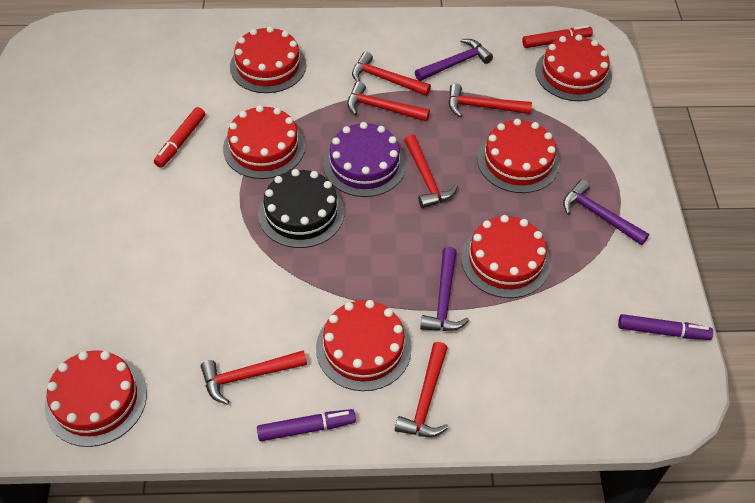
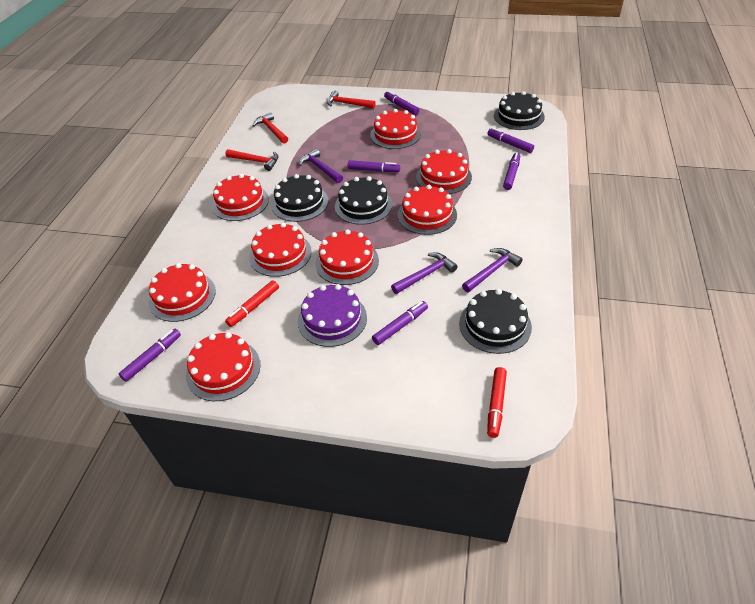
black cake: 1 -> 4
purple marker: 2 -> 6
red cake: 7 -> 8
red hammer: 6 -> 3

